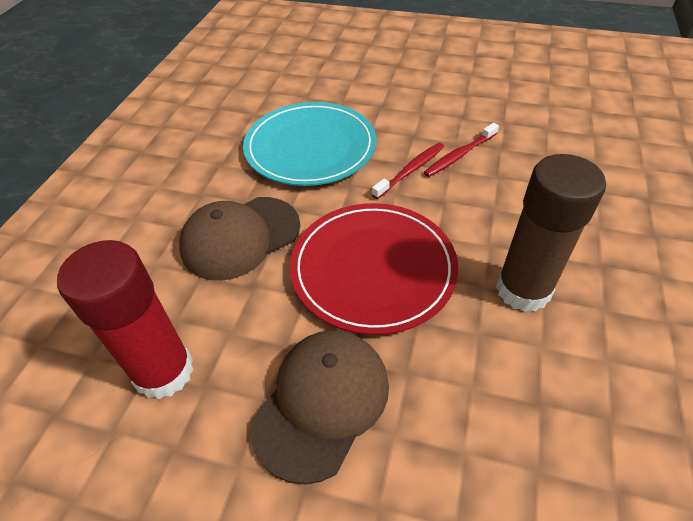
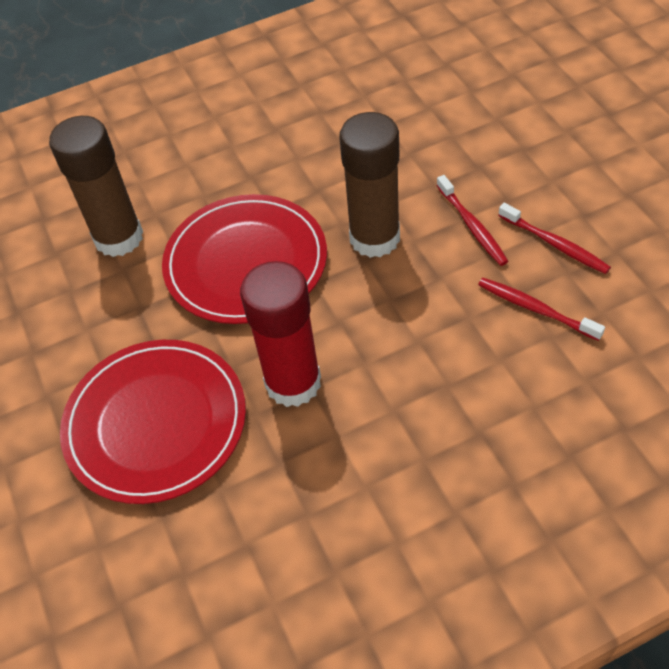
brown cap: 2 -> 0
brown glue stick: 1 -> 2
red plate: 1 -> 2
red toothbrush: 2 -> 3
turquoise plate: 1 -> 0

